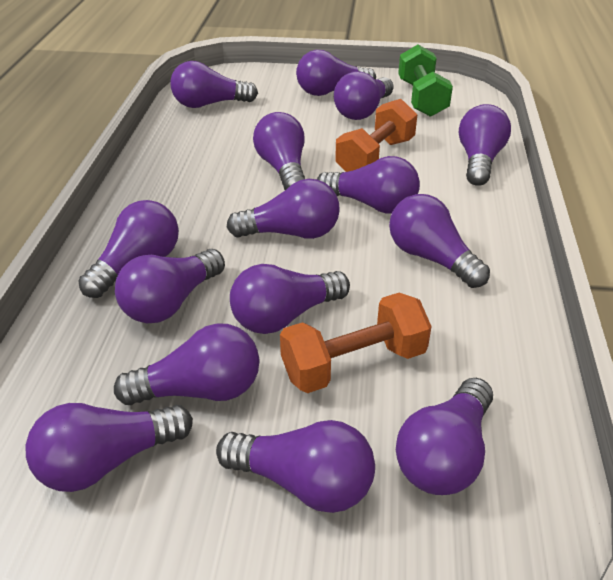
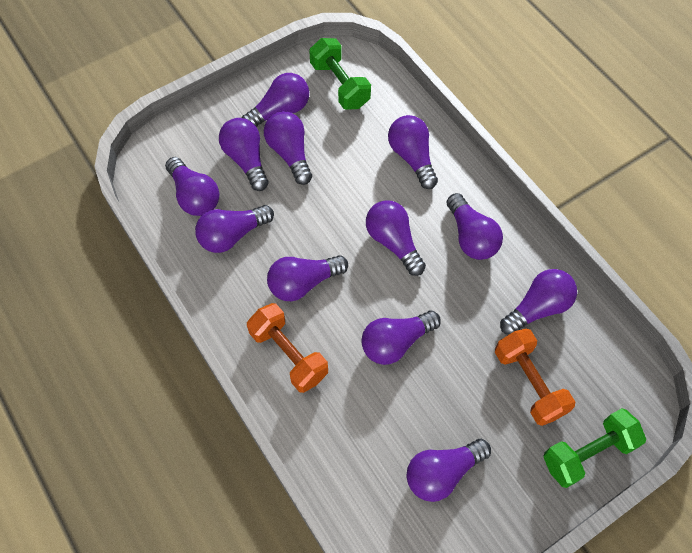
green dumbbell: 1 -> 2
purple light bulb: 15 -> 12

